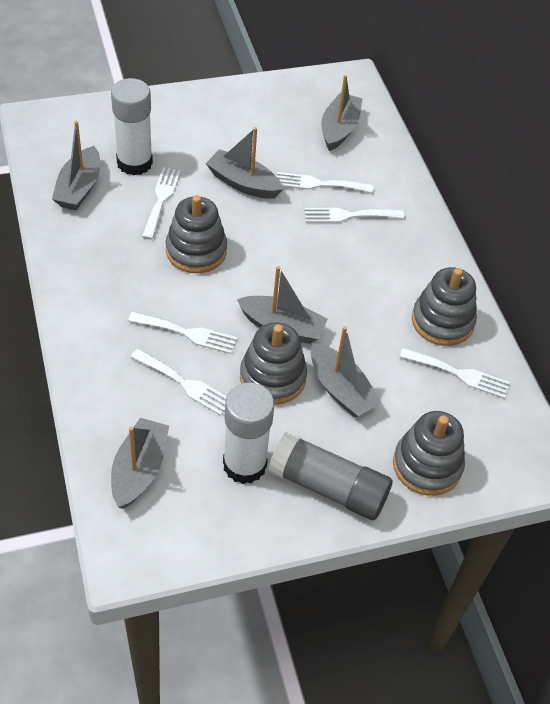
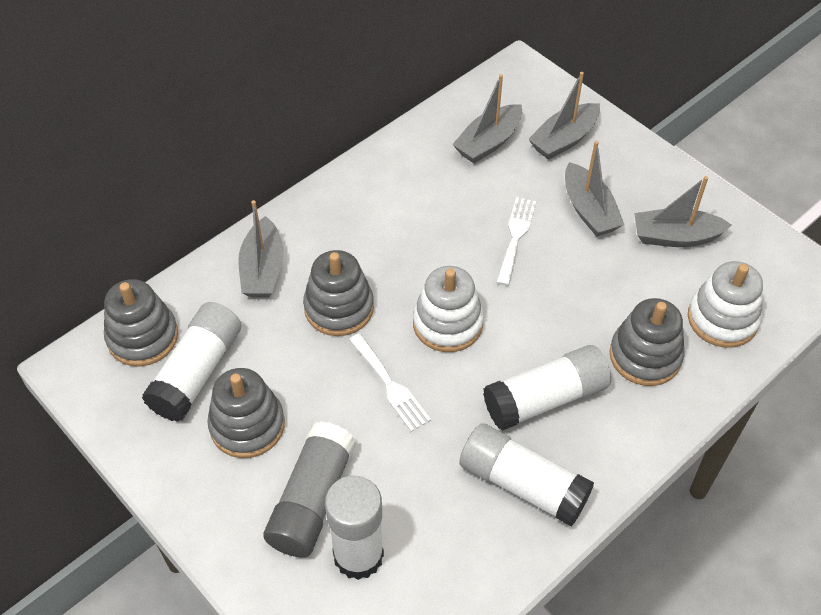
grey boat: 6 -> 5
white fork: 6 -> 2
white glue stick: 2 -> 4
white stacking toy: 0 -> 2

